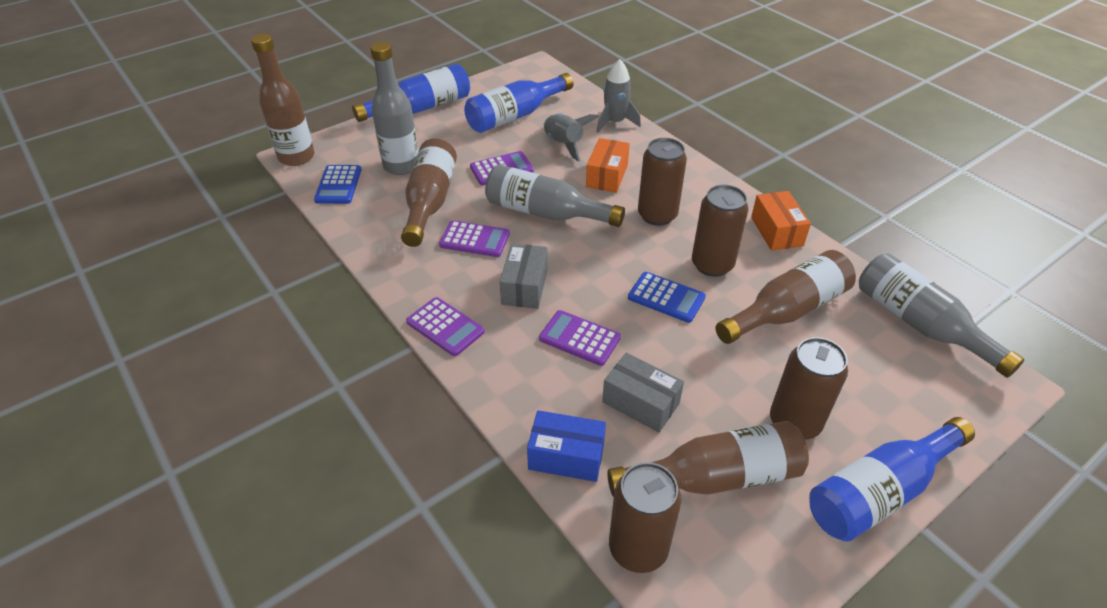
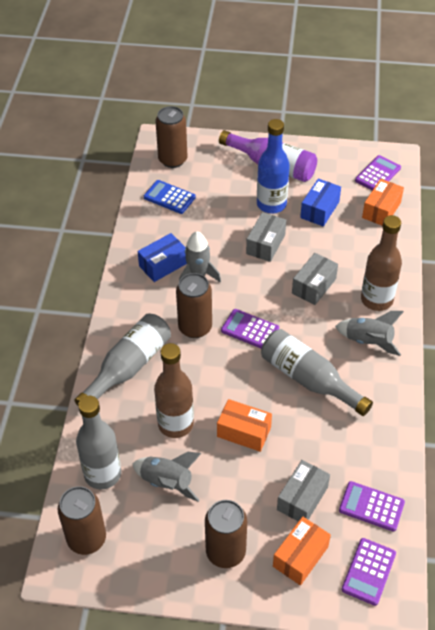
blue bottle: 3 -> 1
blue box: 1 -> 2
blue calculator: 2 -> 1
brown bottle: 4 -> 2
grey box: 2 -> 3
grey rocket: 2 -> 3
orange box: 2 -> 3
purple bottle: 0 -> 1

